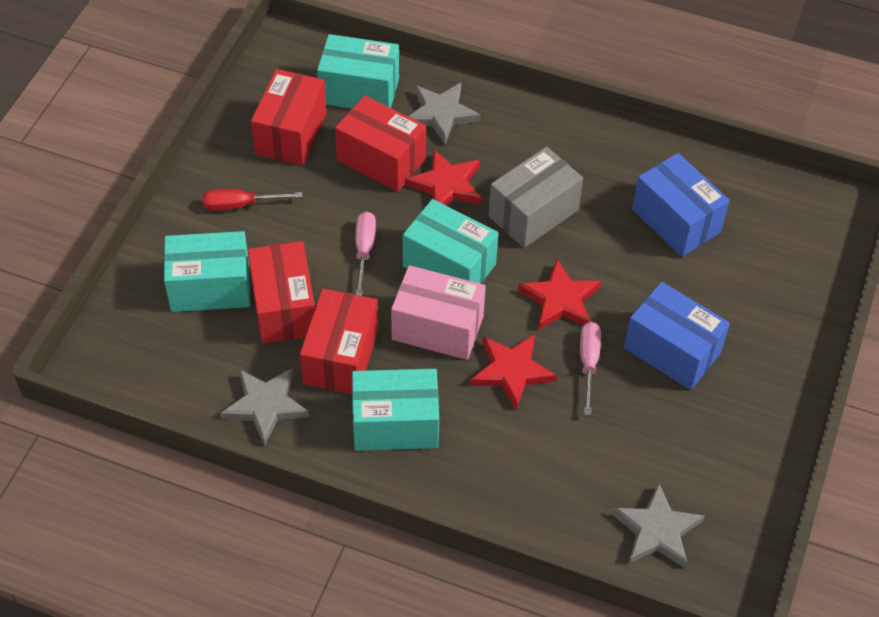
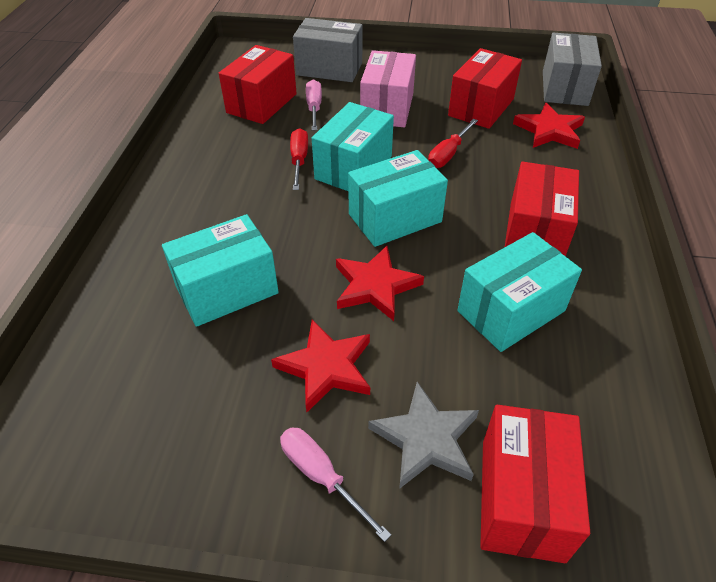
blue box: 2 -> 0
grey box: 1 -> 2
grey star: 3 -> 1
red screwdriver: 1 -> 2

